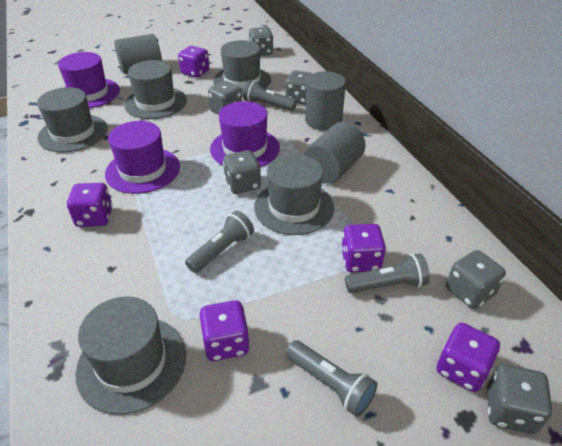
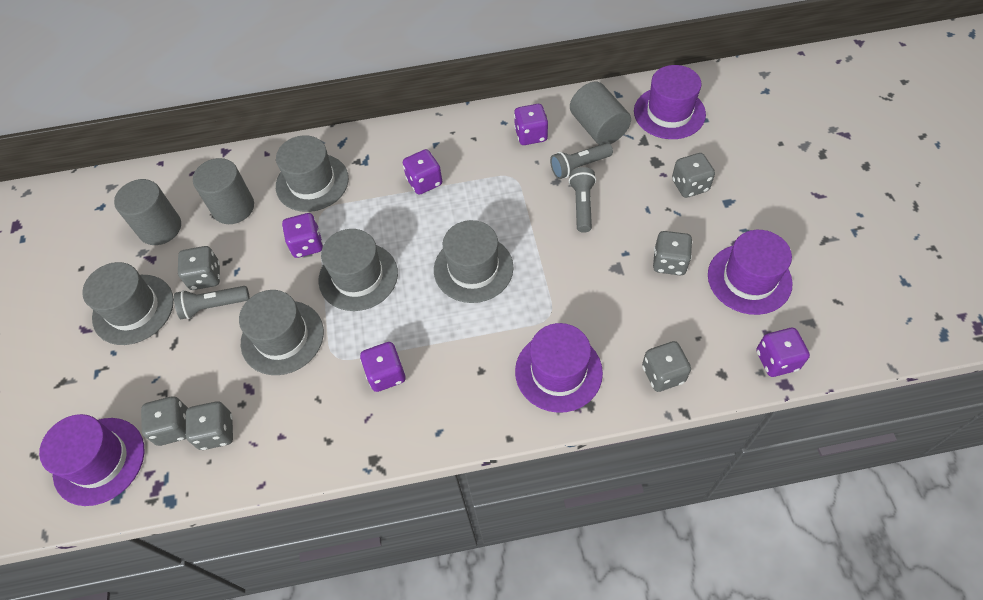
grey flashlight: 4 -> 3
purple hat: 3 -> 4

